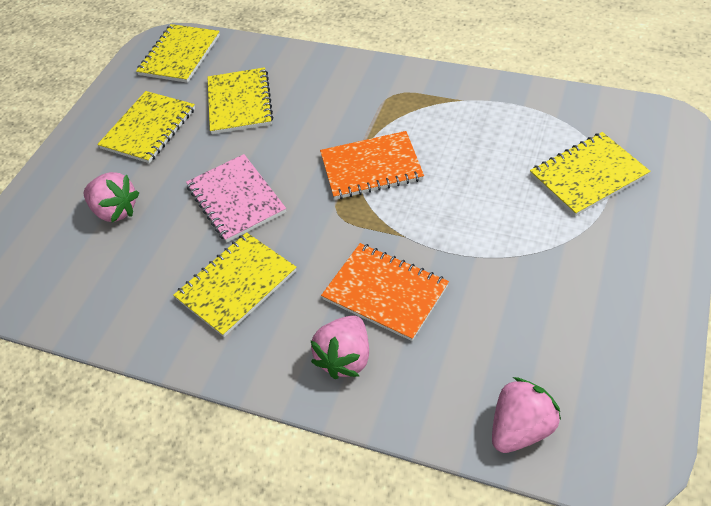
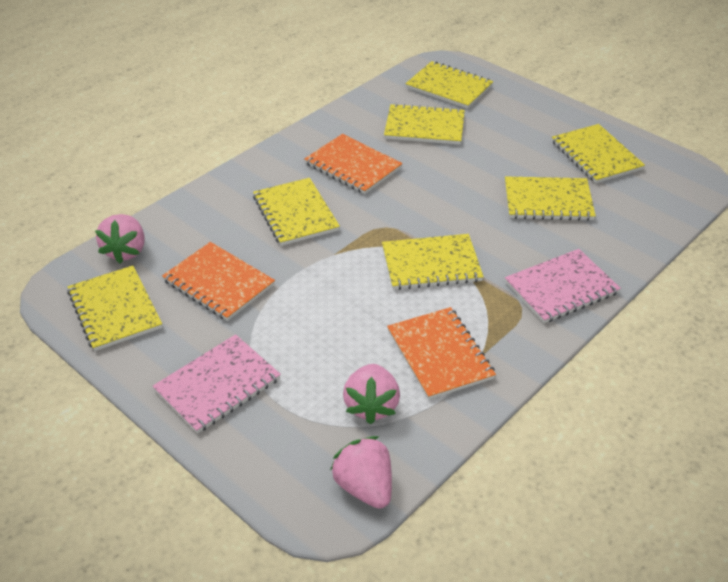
orange notebook: 2 -> 3
pink notebook: 1 -> 2
yellow notebook: 5 -> 7

